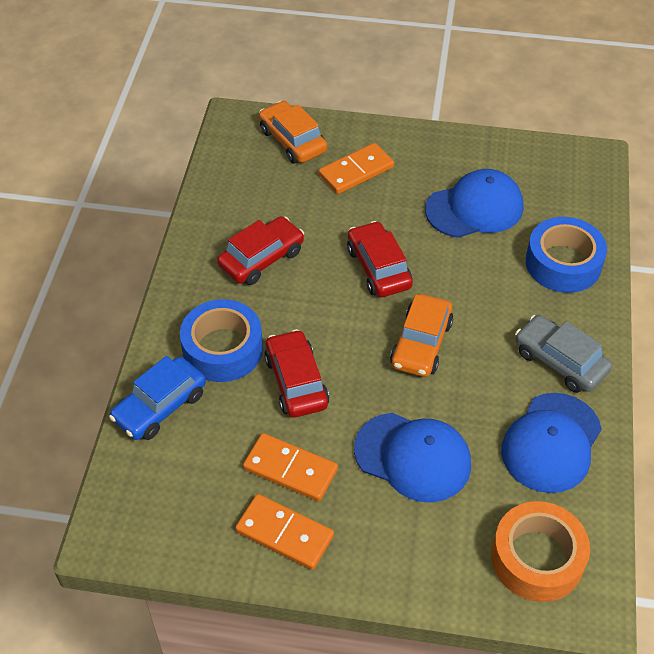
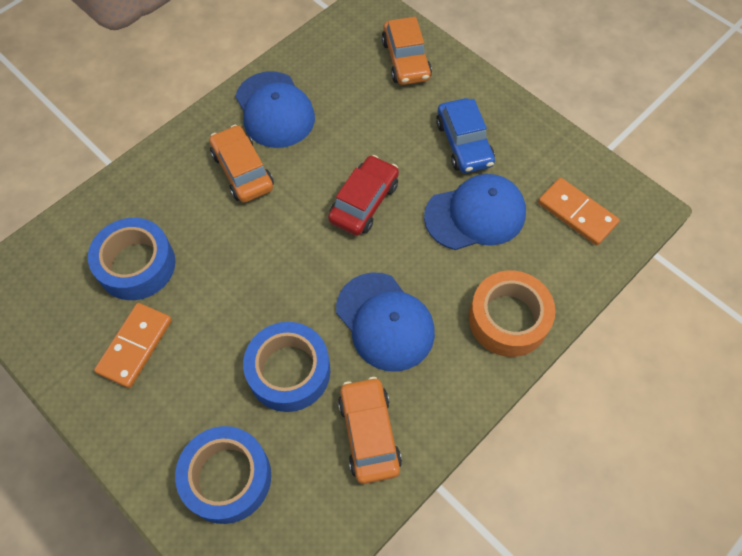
blue tape: 2 -> 3
grey car: 1 -> 0
orange car: 2 -> 3
orange domino: 3 -> 2
red car: 3 -> 1

